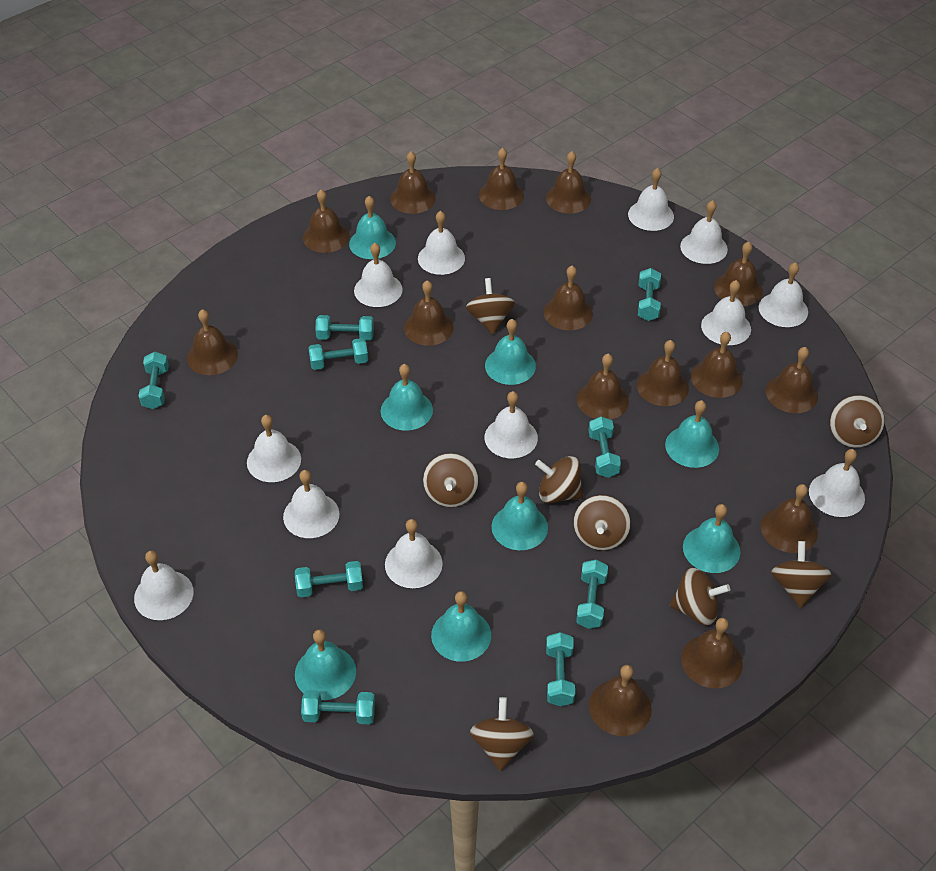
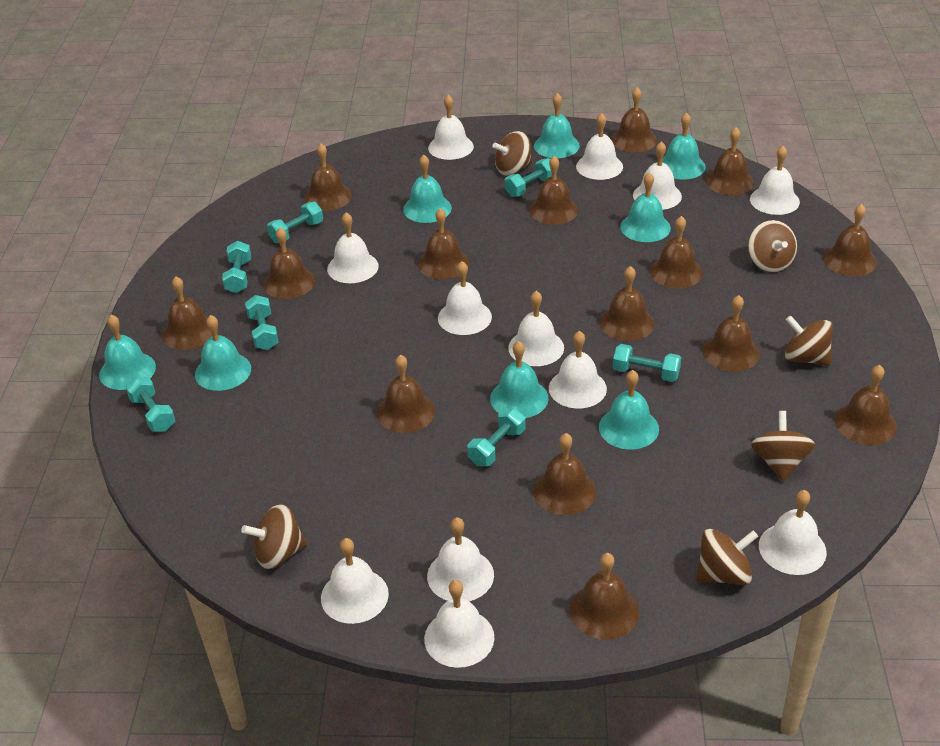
brown spinning top: 8 -> 6
turquoise dumbbell: 9 -> 7

